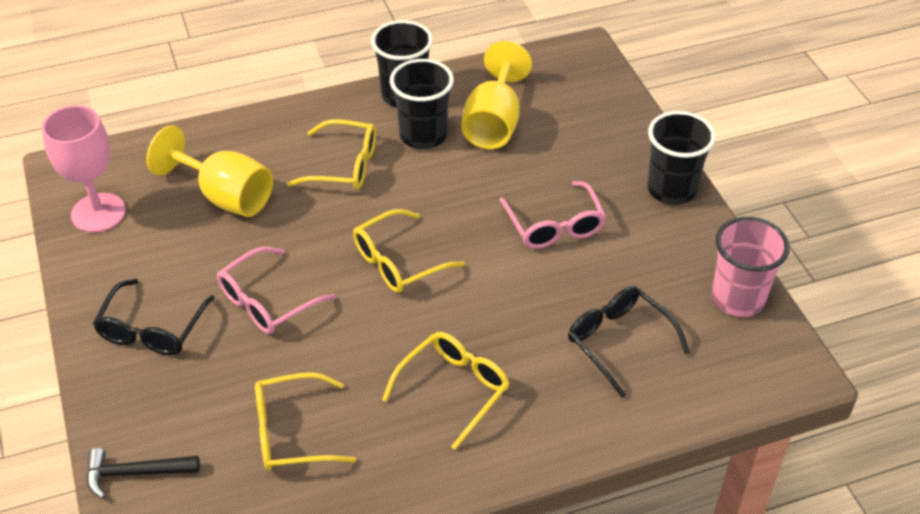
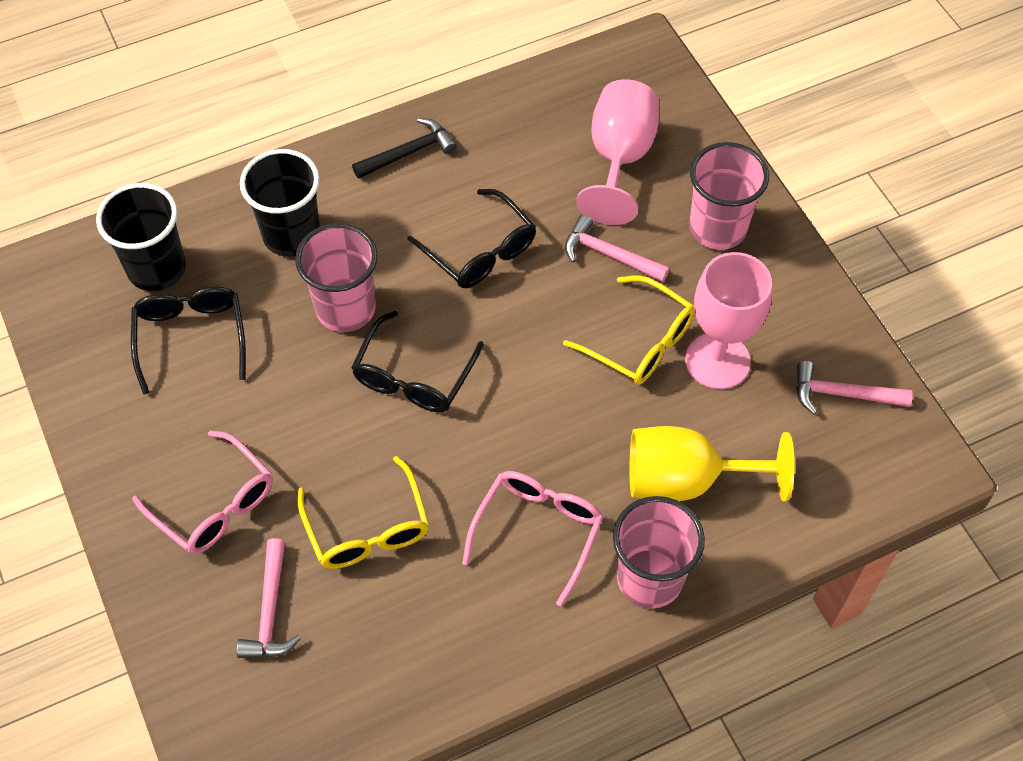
black cup: 3 -> 2
black glasses: 2 -> 3
pink cup: 1 -> 3
pink goblet: 1 -> 2
pink hammer: 0 -> 3
yellow glasses: 4 -> 2
yellow goblet: 2 -> 1

